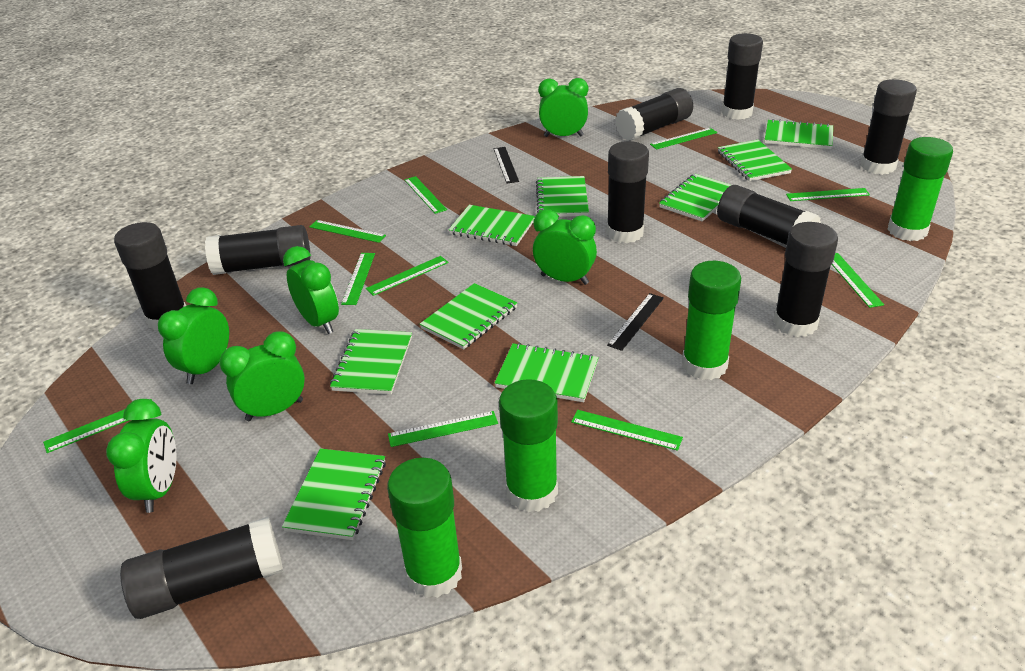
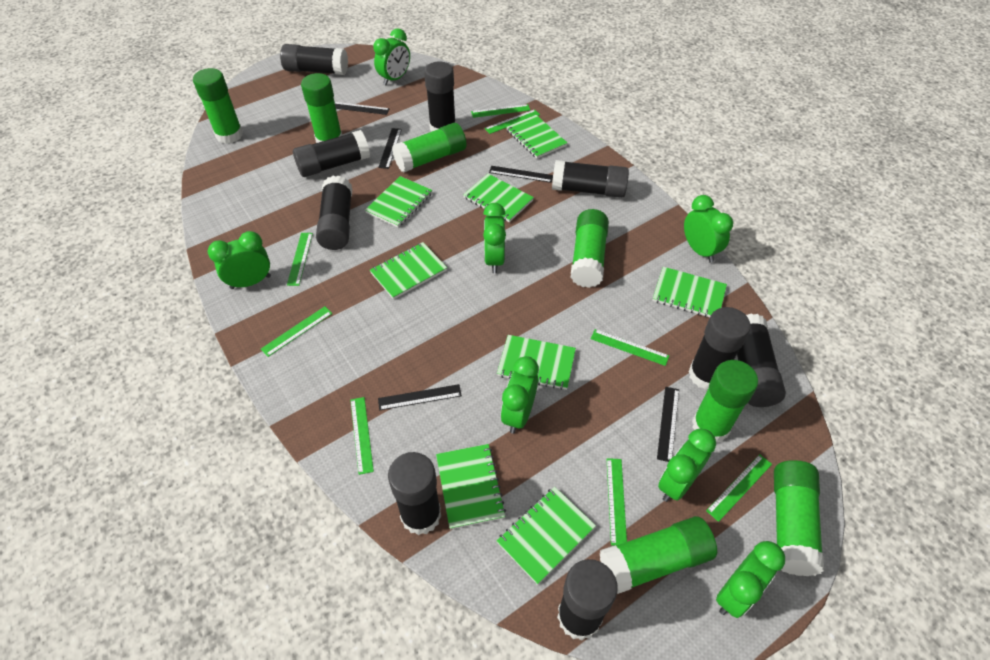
black ruler: 2 -> 5
green clock: 6 -> 7
green glue stick: 4 -> 7
green notebook: 9 -> 8
green ruler: 10 -> 8

